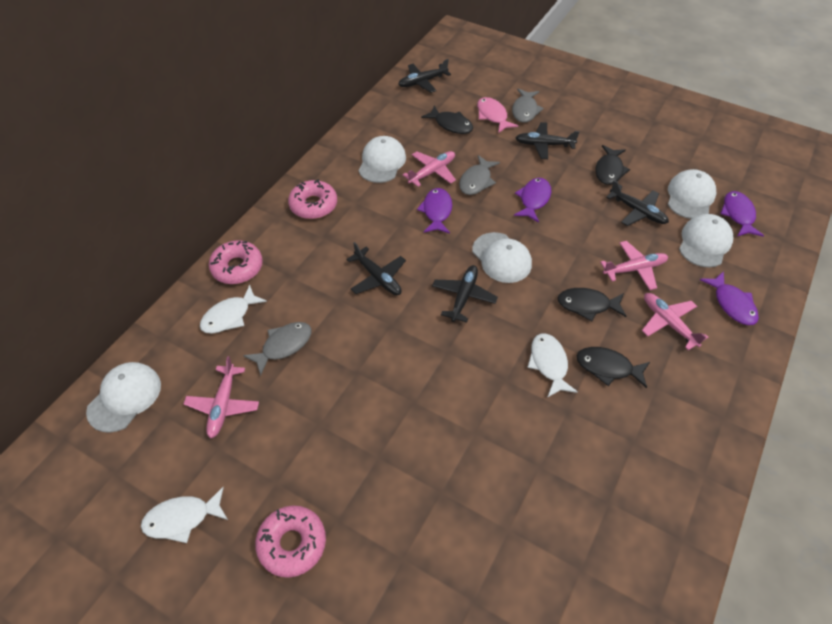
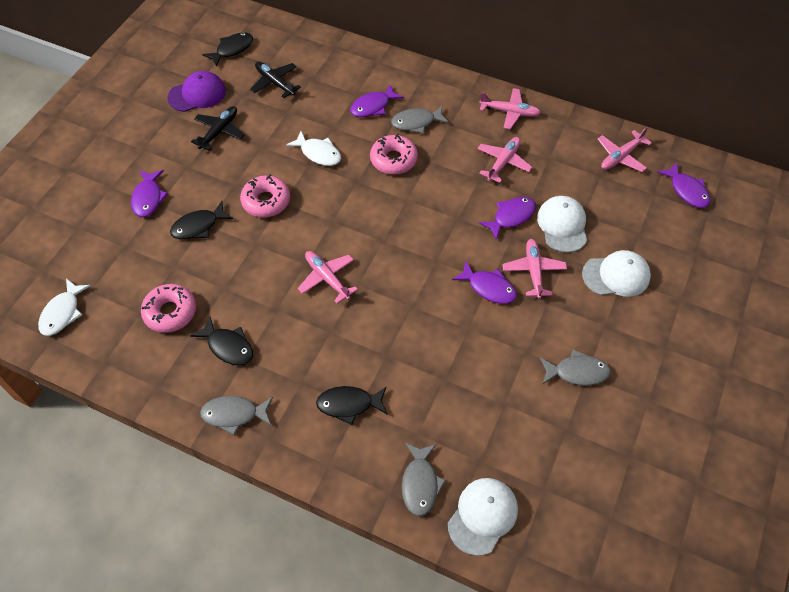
black plane: 5 -> 2
grey fish: 3 -> 4
pink fish: 1 -> 0
pink plane: 4 -> 5
purple cap: 0 -> 1
purple fish: 4 -> 5
white cap: 5 -> 3
white fish: 3 -> 2

